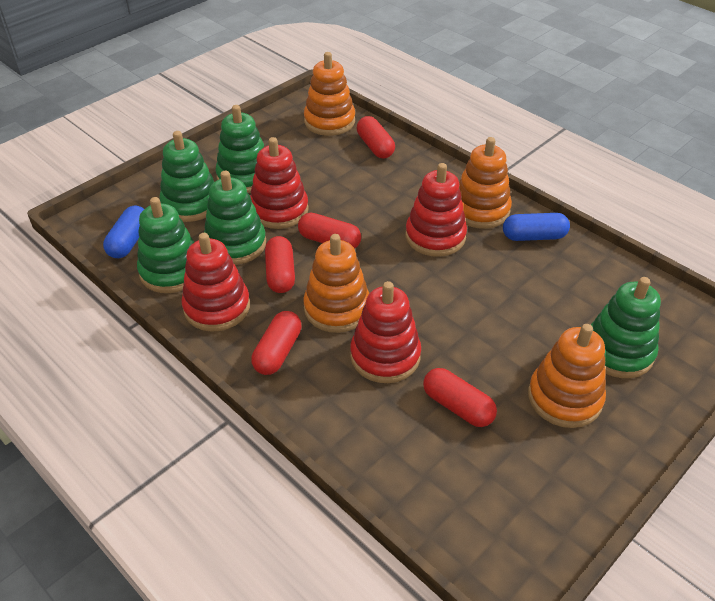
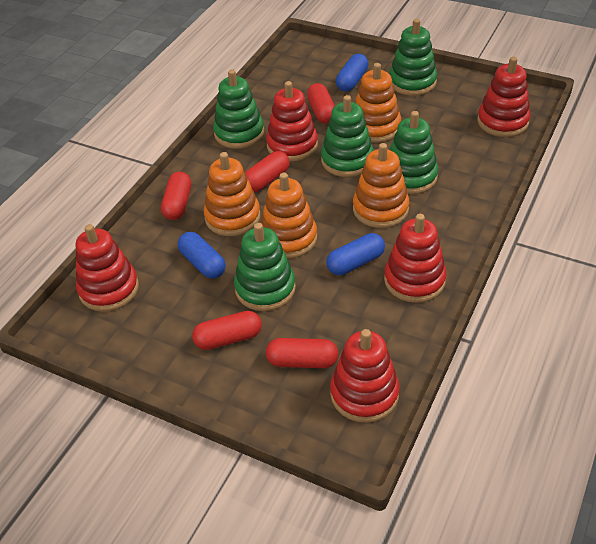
blue capsule: 2 -> 3
red stacking toy: 4 -> 5

